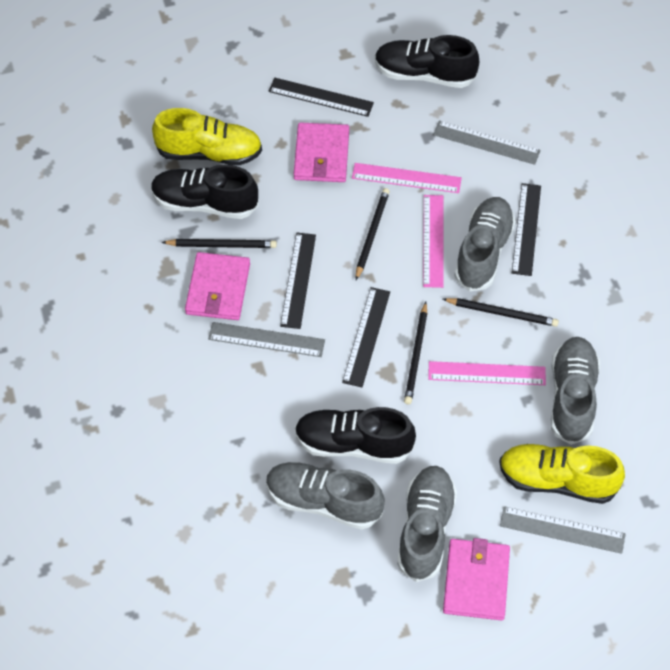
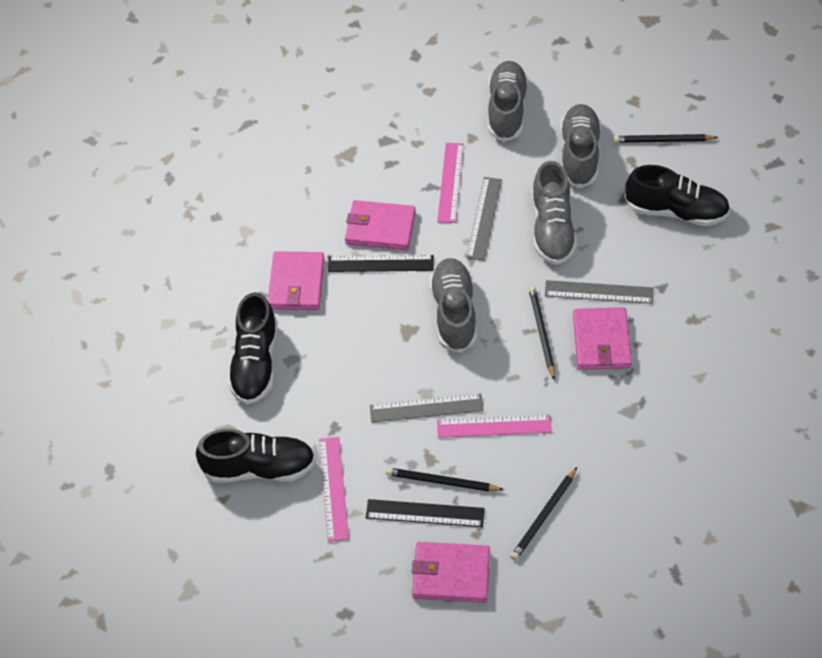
black ruler: 4 -> 2
pink wallet: 3 -> 4
yellow shoe: 2 -> 0

